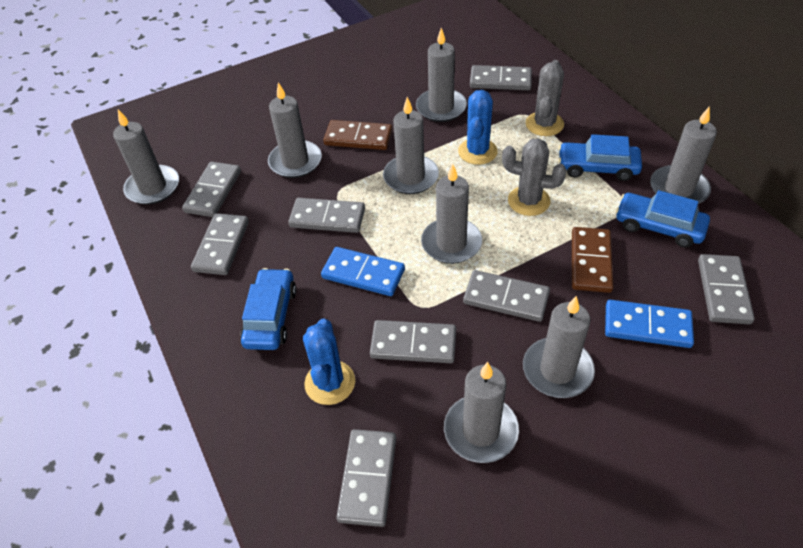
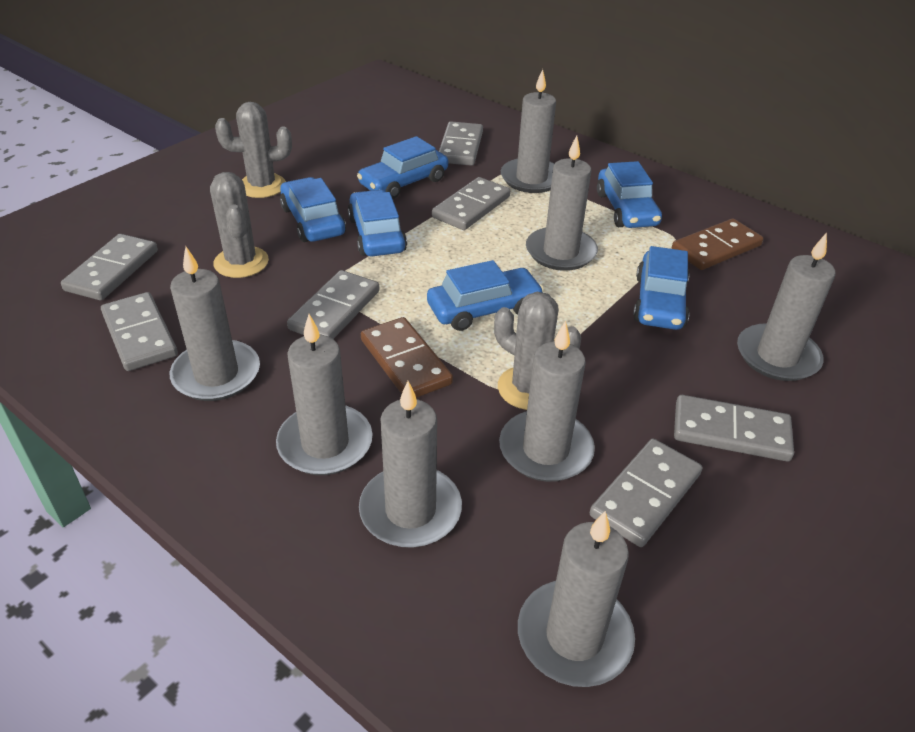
blue cactus: 2 -> 0
blue car: 3 -> 6
blue domino: 2 -> 0
grey cactus: 2 -> 3
grey domino: 8 -> 7

